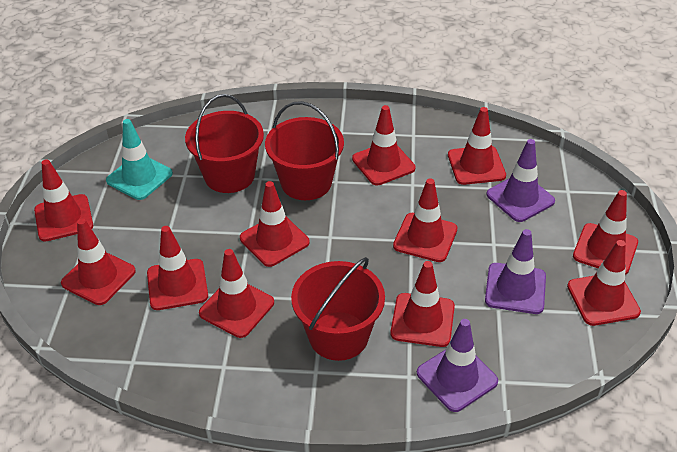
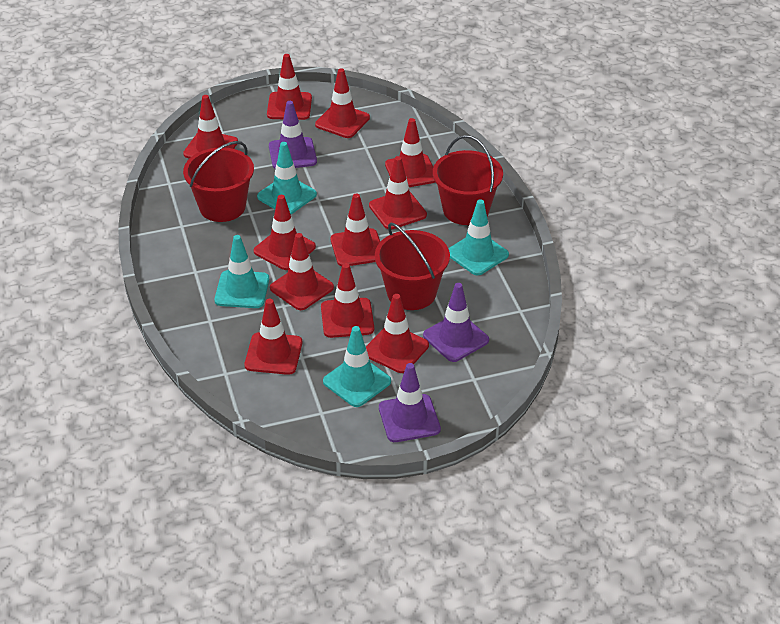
turquoise traffic cone: 1 -> 4

